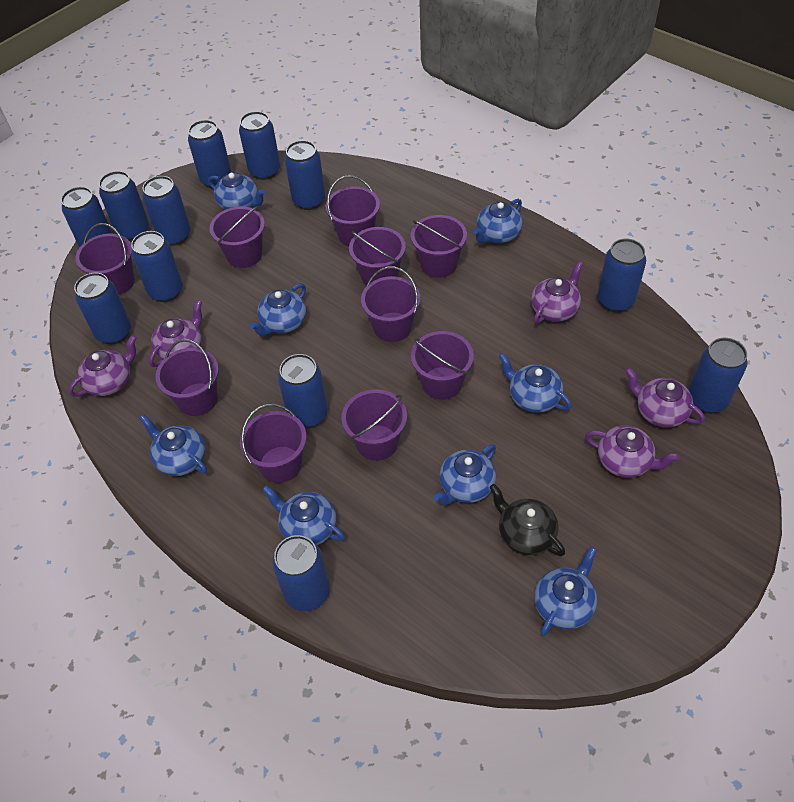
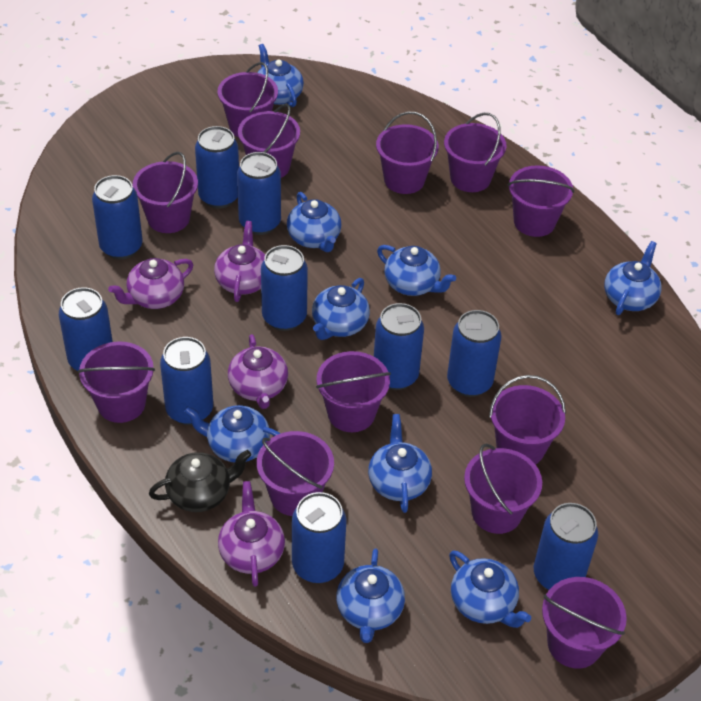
blue can: 12 -> 10
blue teapot: 8 -> 9
purple bucket: 10 -> 12
purple teapot: 5 -> 4

